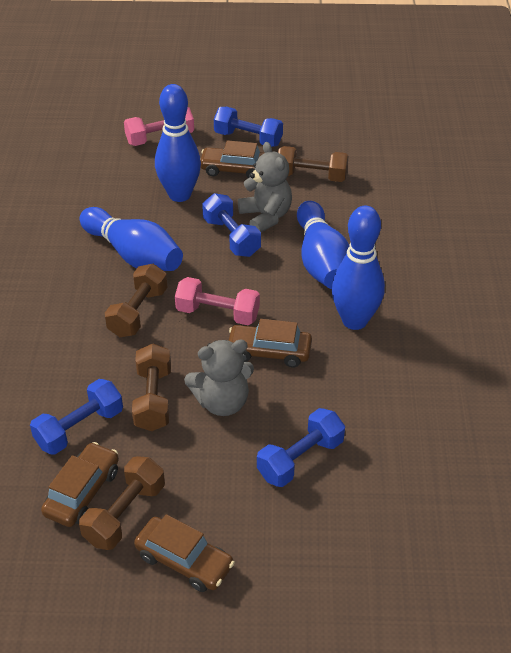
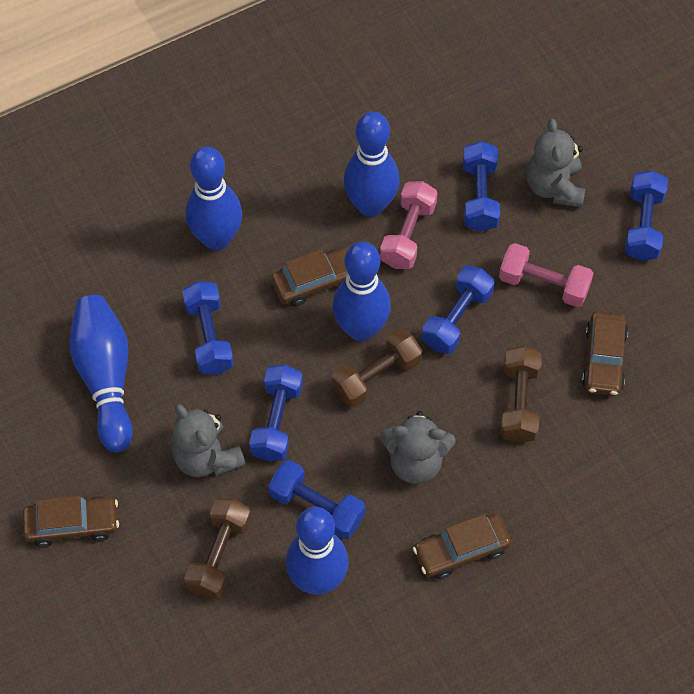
blue bowling pin: 4 -> 5
blue dumbbell: 4 -> 6
brown dumbbell: 4 -> 3
grey teddy bear: 2 -> 3

